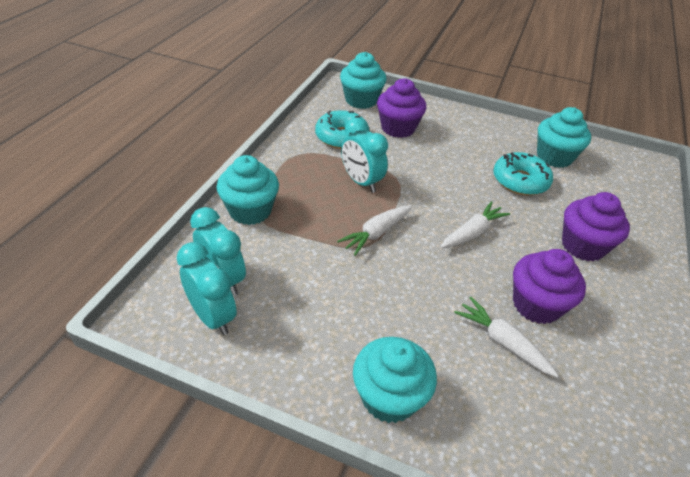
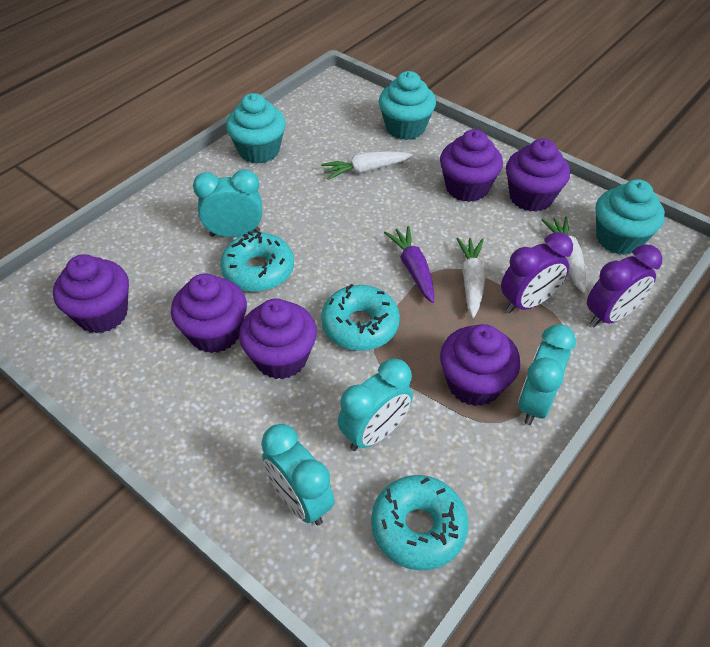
purple carrot: 0 -> 1
purple clock: 0 -> 2
purple cupcake: 3 -> 6
turquoise clock: 3 -> 4
turquoise cupcake: 4 -> 3
turquoise donut: 2 -> 3

